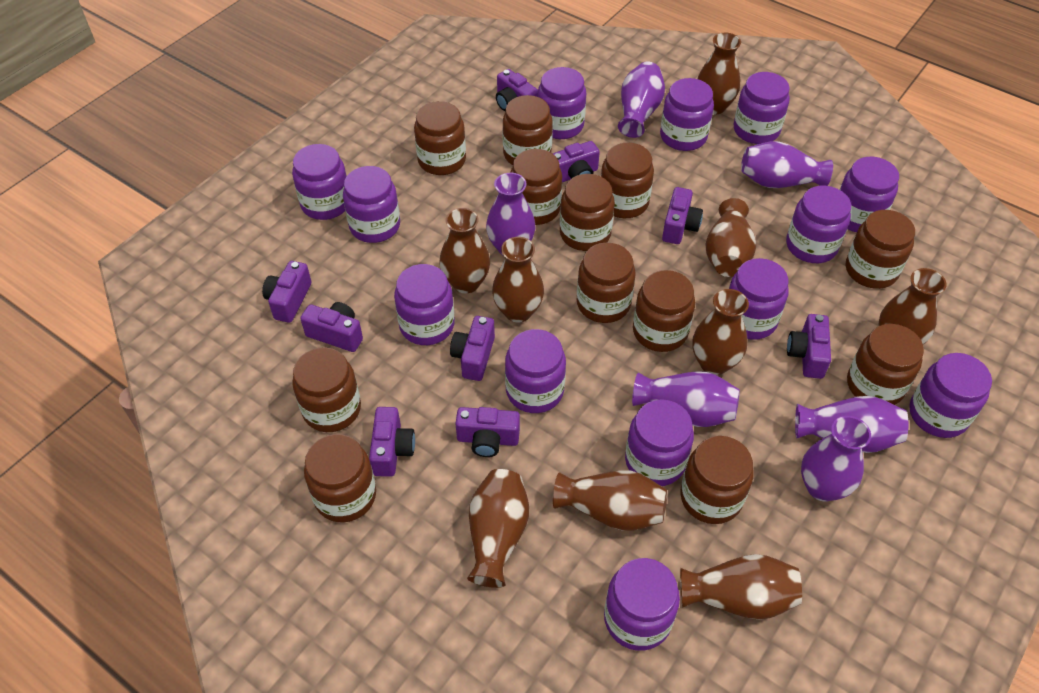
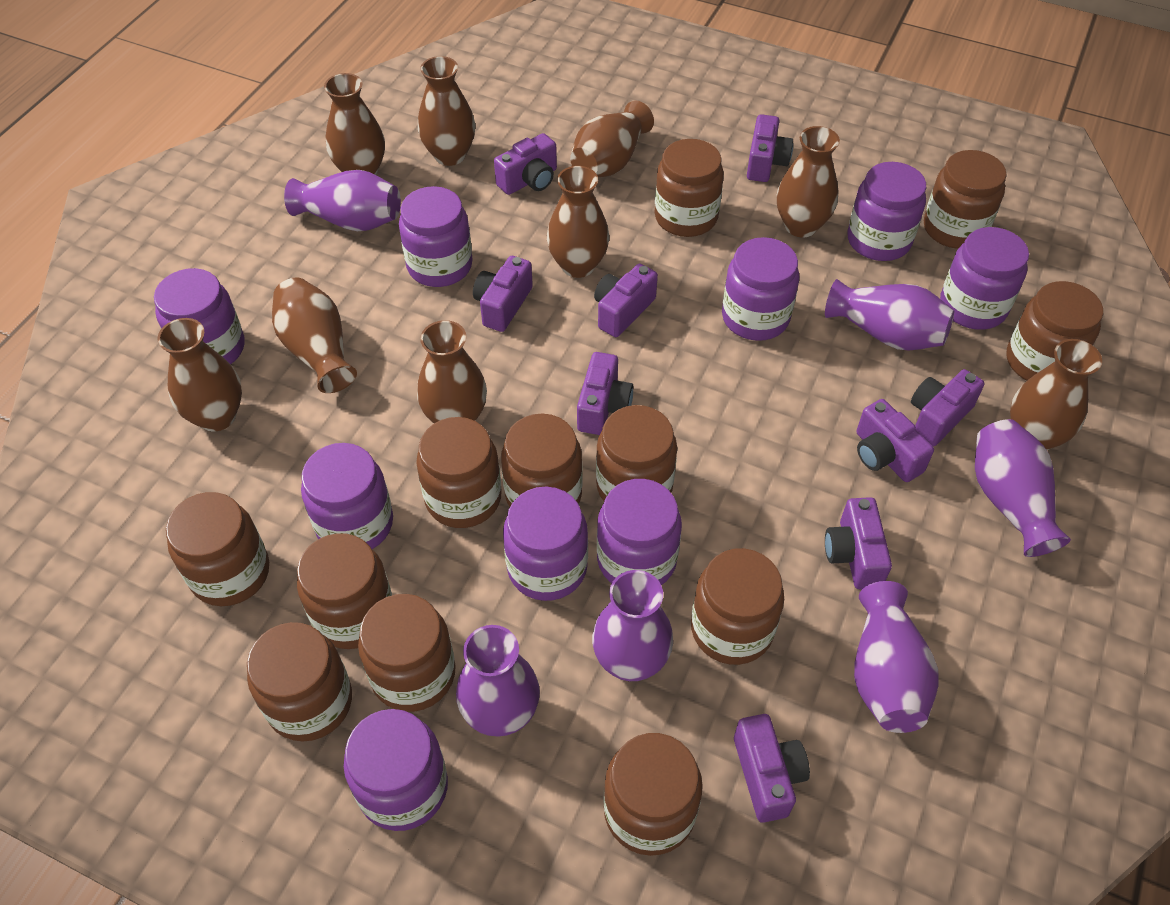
purple jar: 13 -> 9

